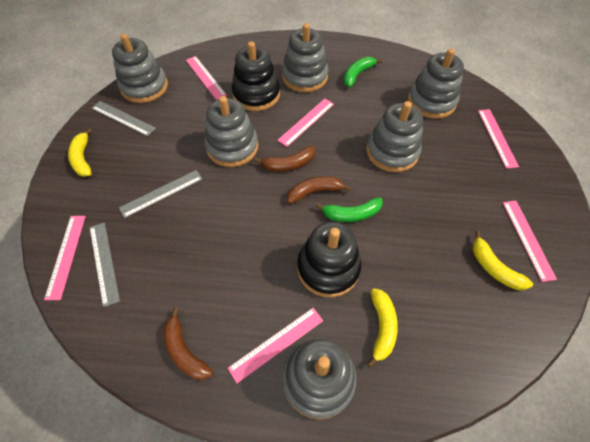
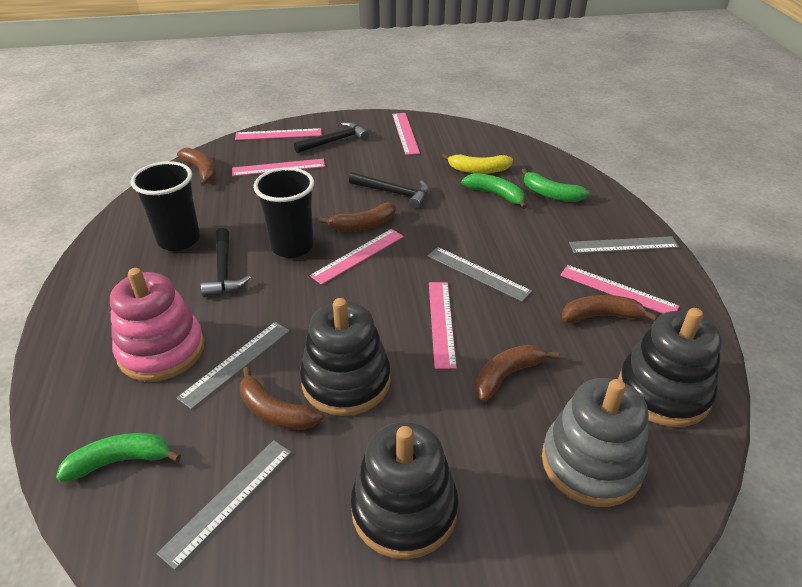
black cup: 0 -> 2
black hammer: 0 -> 3
black stacking toy: 2 -> 3
brown banana: 3 -> 5
green banana: 2 -> 3
grey ruler: 3 -> 4
grey stacking toy: 6 -> 1
pink stacking toy: 0 -> 1
yellow banana: 3 -> 1

